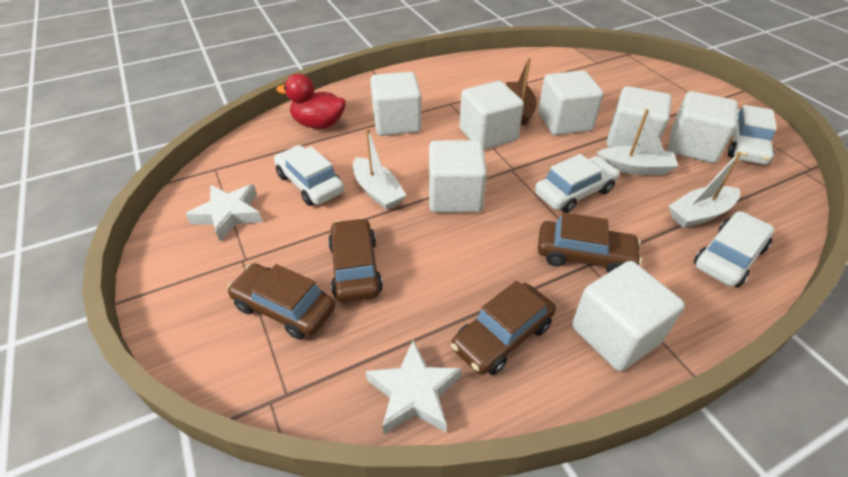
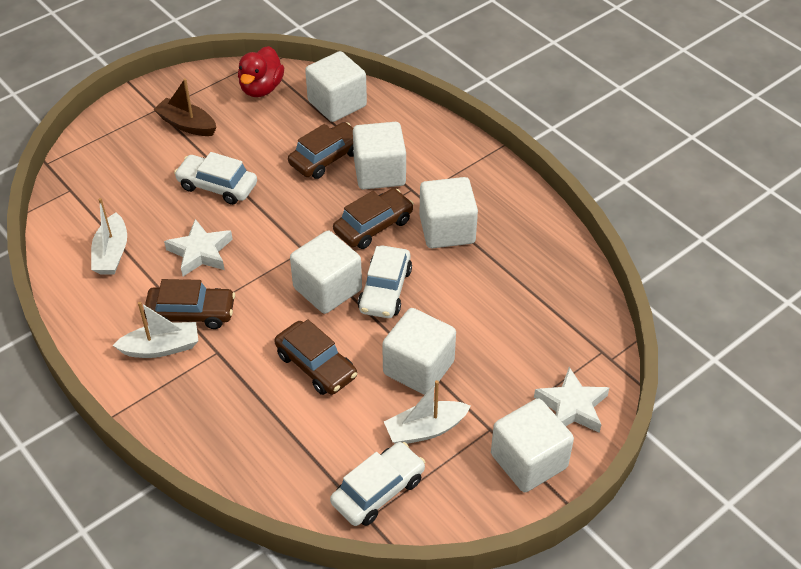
white car: 4 -> 3
white cube: 7 -> 6

